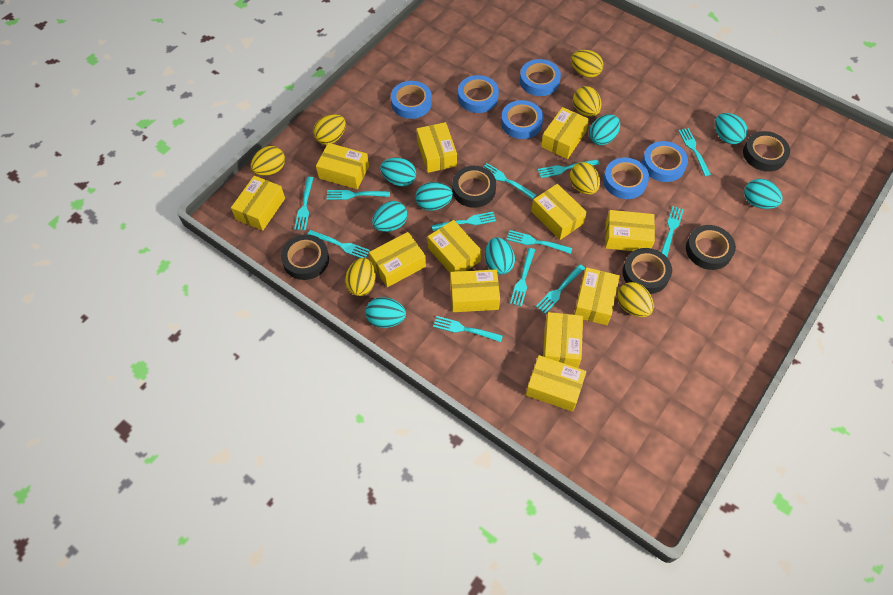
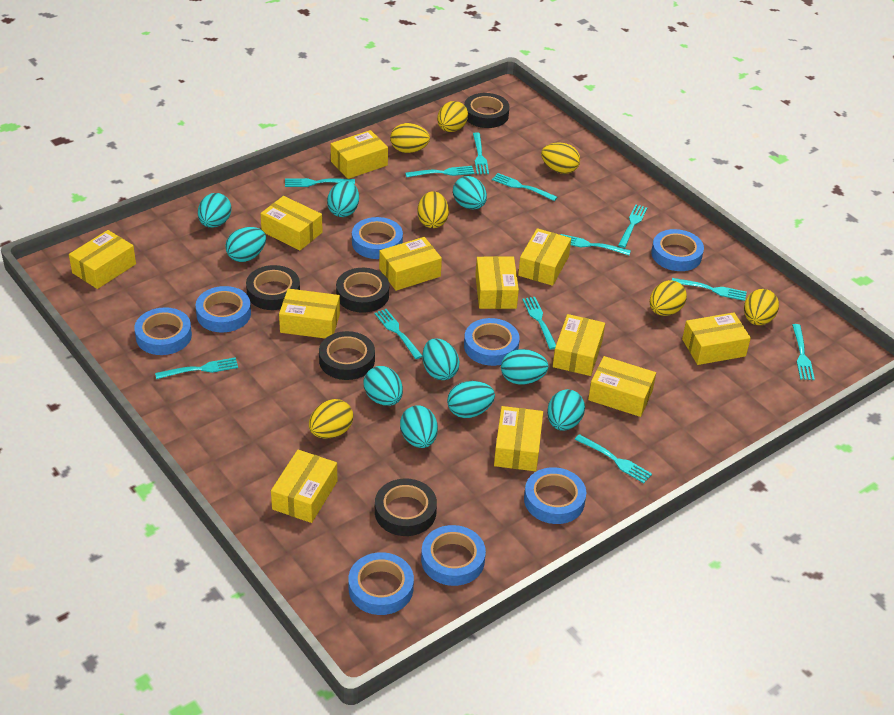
blue tape: 6 -> 8
turquoise egg: 8 -> 10

